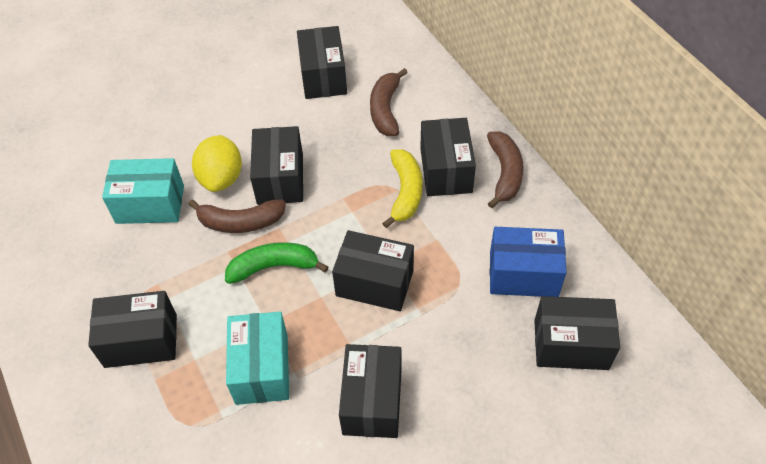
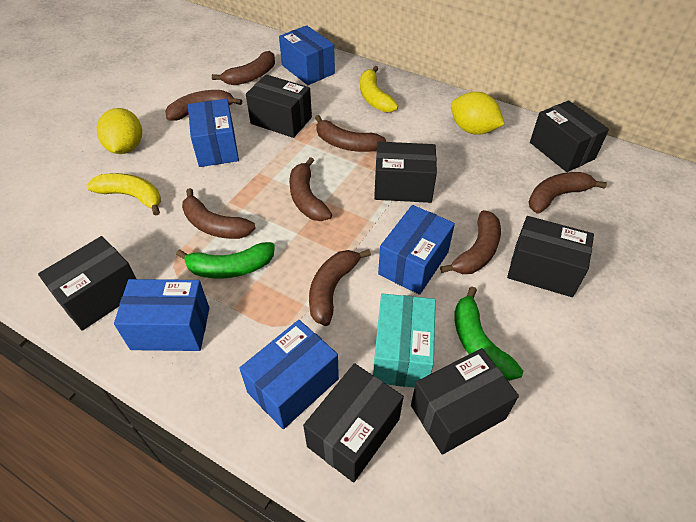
blue box: 1 -> 5
brown banana: 3 -> 8
green banana: 1 -> 2
turquoise box: 2 -> 1
yellow banana: 1 -> 2
yellow lemon: 1 -> 2

